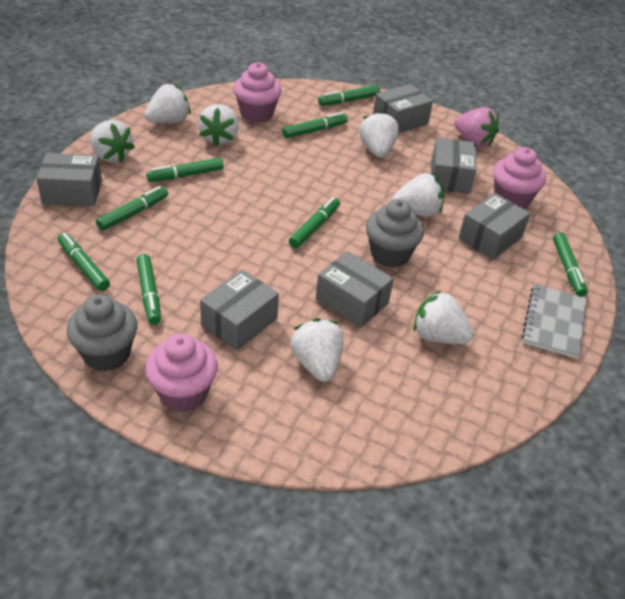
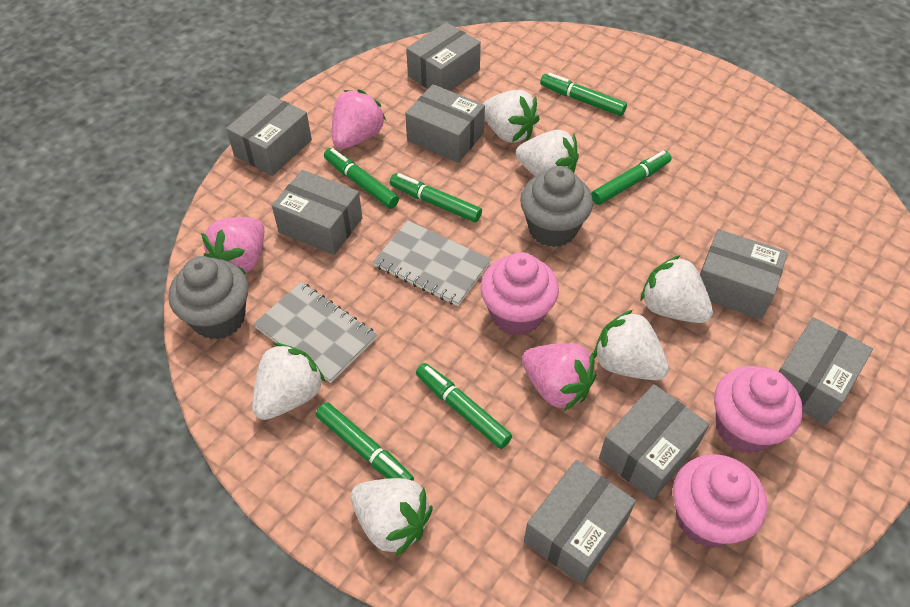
green marker: 8 -> 6
grey box: 6 -> 8
grey notebook: 1 -> 2
pink strawberry: 1 -> 3
white strawberry: 7 -> 6

